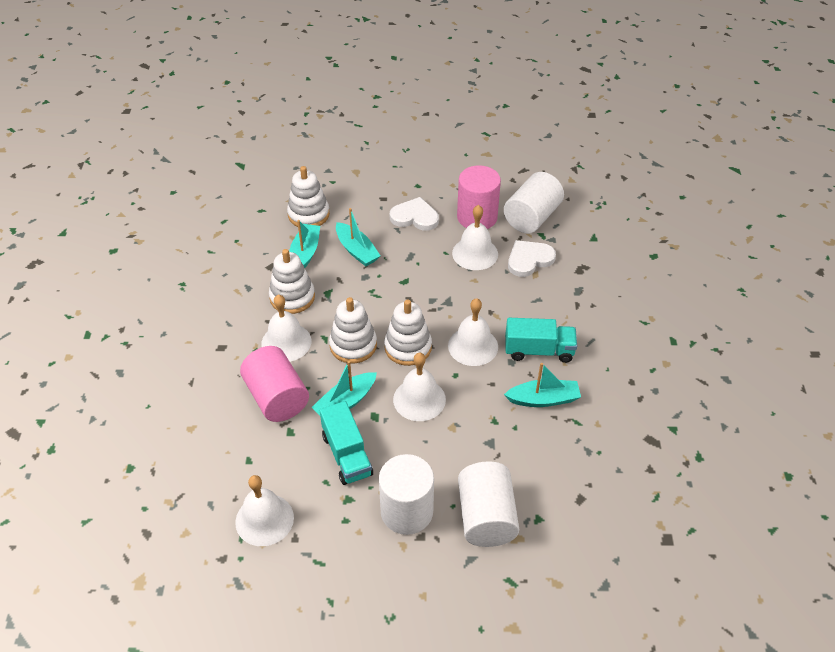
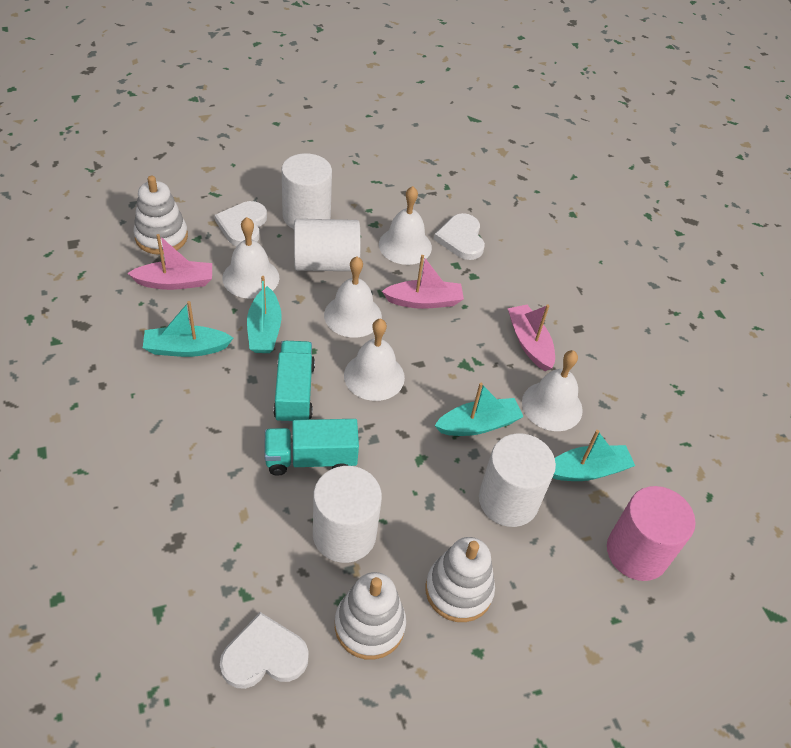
pink boat: 0 -> 3
pink cylinder: 2 -> 1
white cylinder: 3 -> 4
white heart: 2 -> 3
white stacking toy: 4 -> 3

